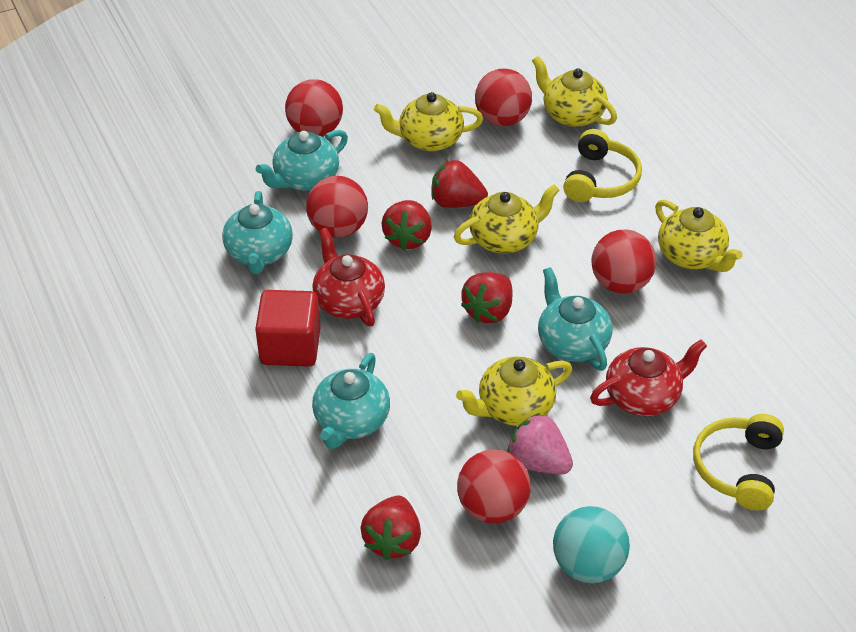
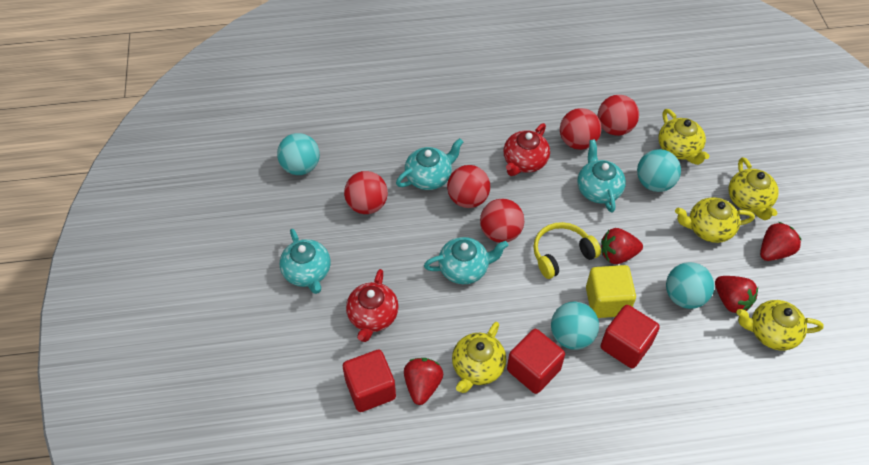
pink strawberry: 1 -> 0
red cube: 1 -> 3
turquoise ball: 1 -> 4
yellow cube: 0 -> 1
yellow headphones: 2 -> 1

